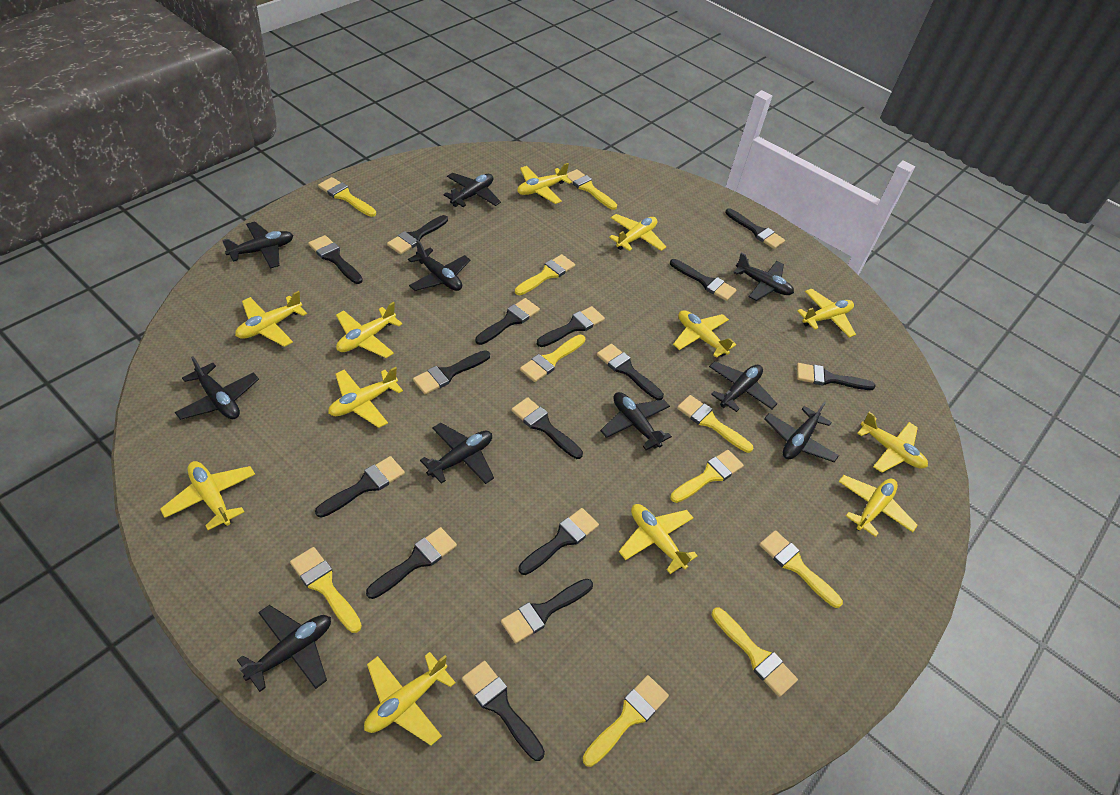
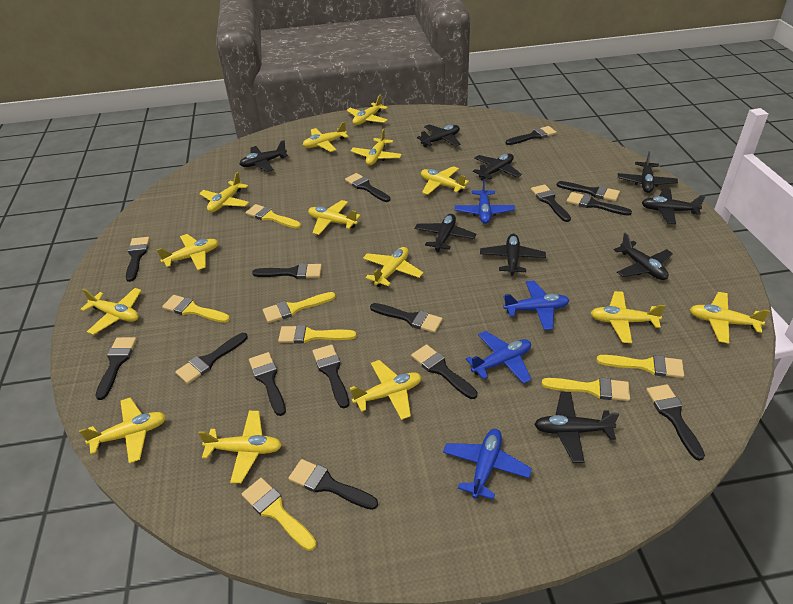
black plane: 10 -> 9
blue plane: 0 -> 4
yellow brush: 10 -> 7
yellow plane: 12 -> 14

